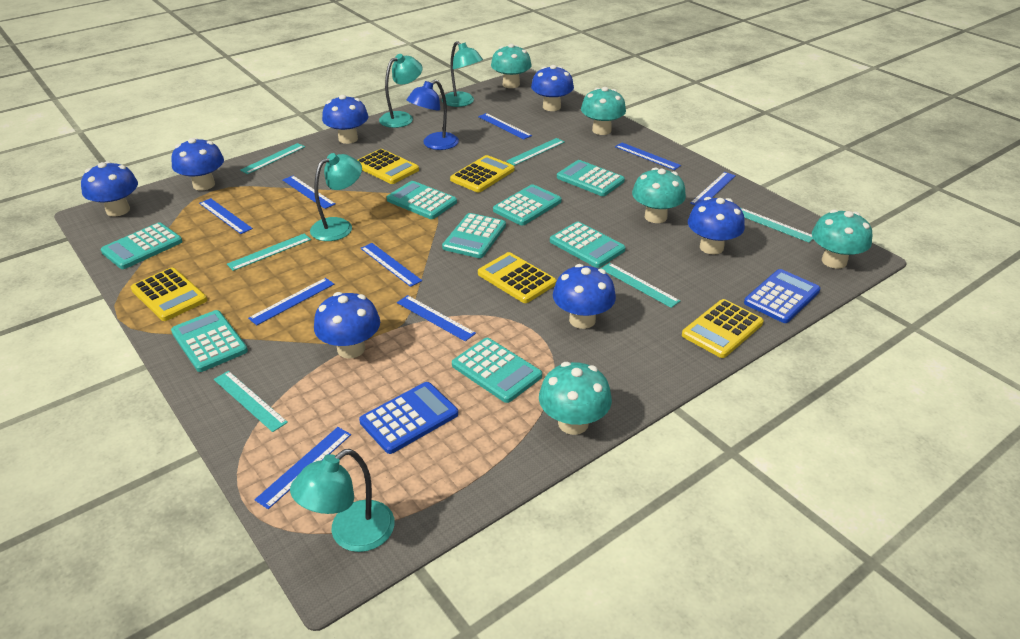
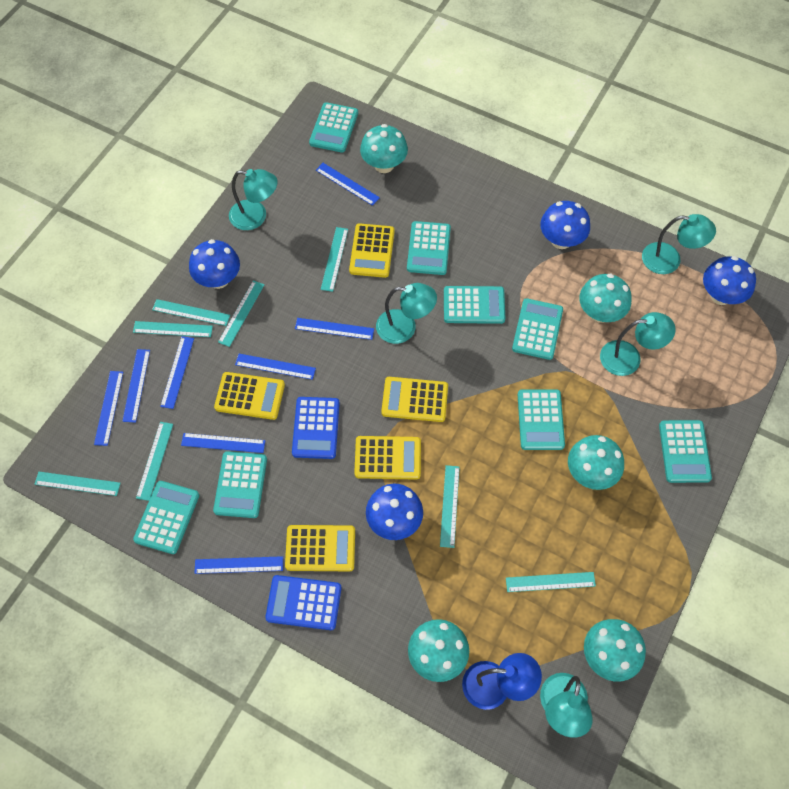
blue mushroom: 7 -> 4
blue ruler: 9 -> 8
turquoise lamp: 4 -> 5
turquoise ruler: 6 -> 8

